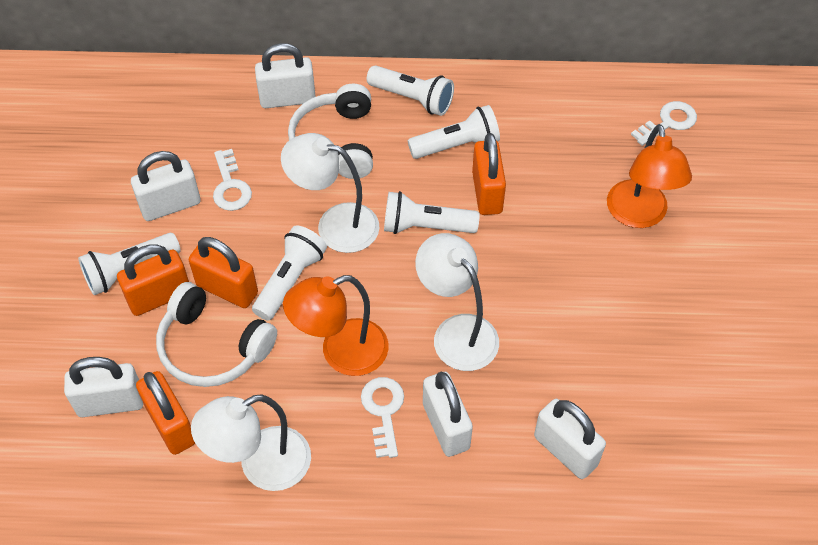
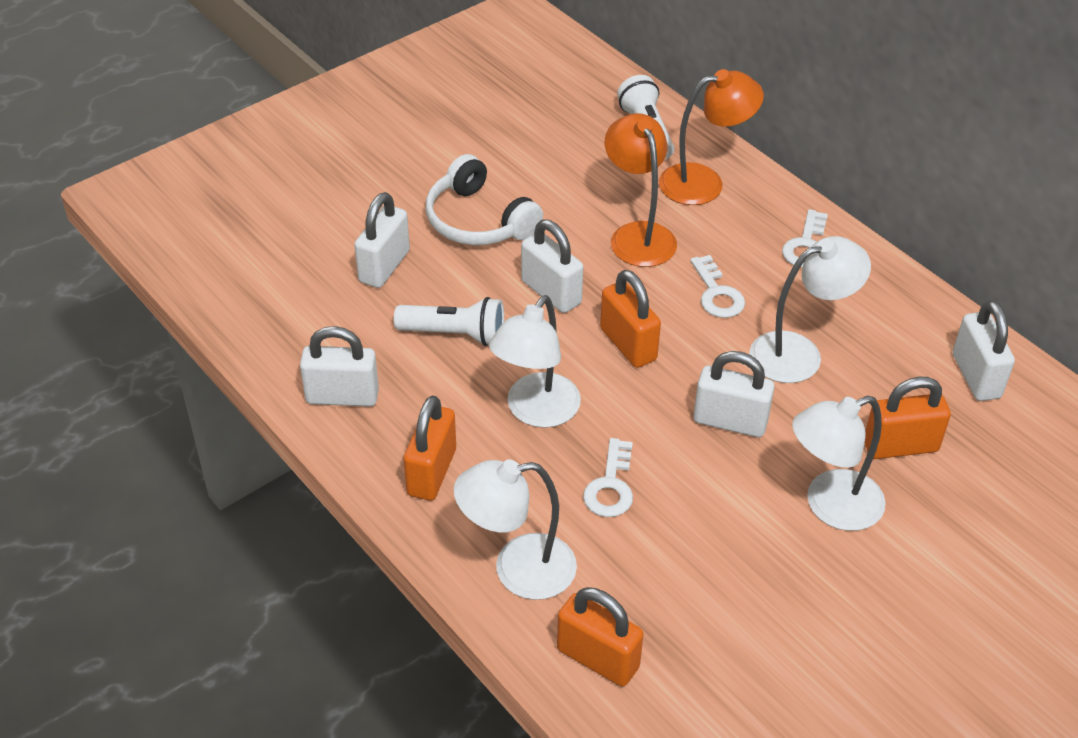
white flashlight: 5 -> 2
white headphones: 2 -> 1
white lamp: 3 -> 4

